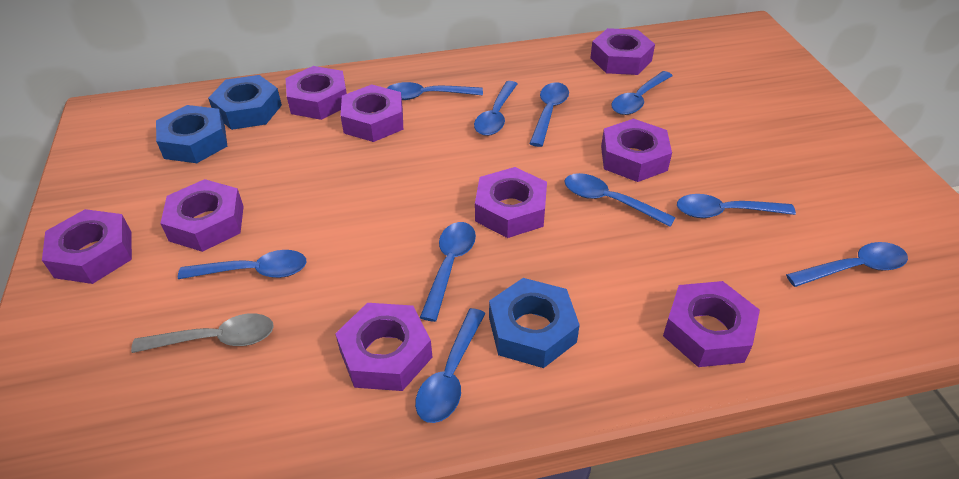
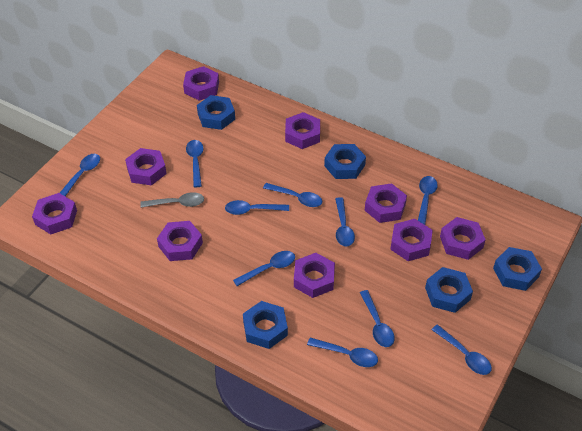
blue nut: 3 -> 5

